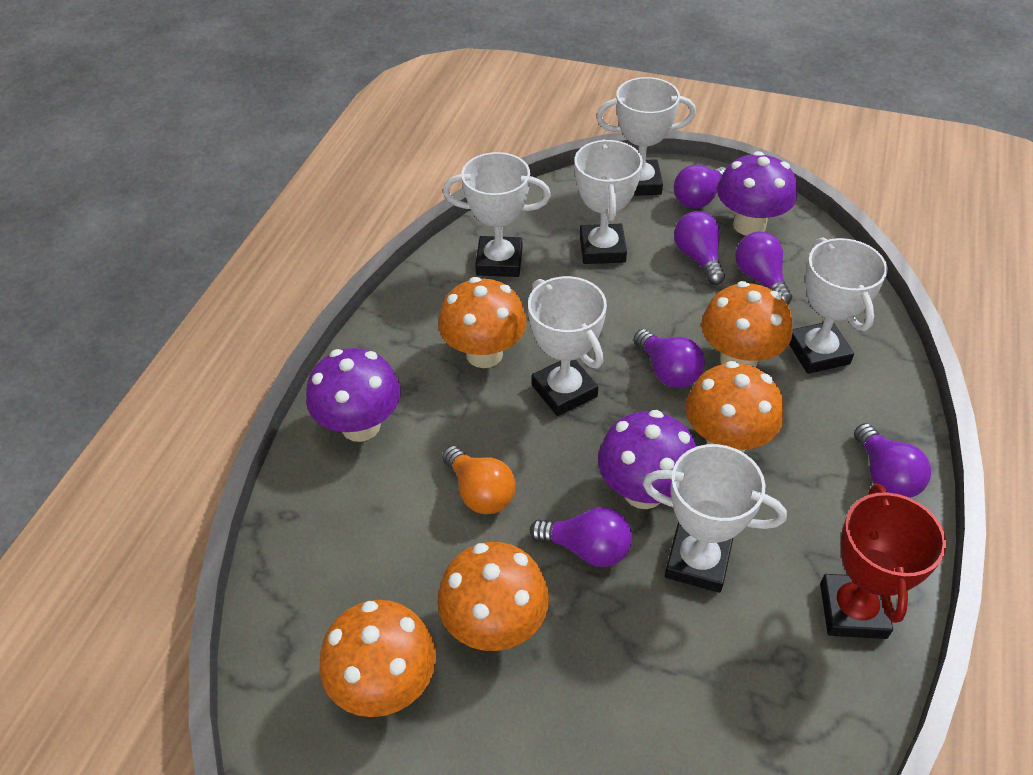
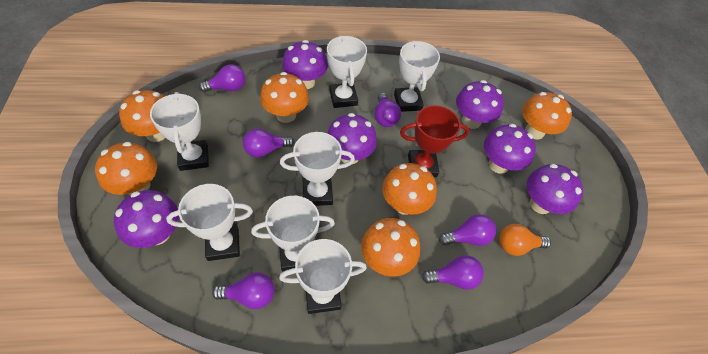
orange mushroom: 5 -> 6
purple mushroom: 3 -> 6
white trophy: 6 -> 7

